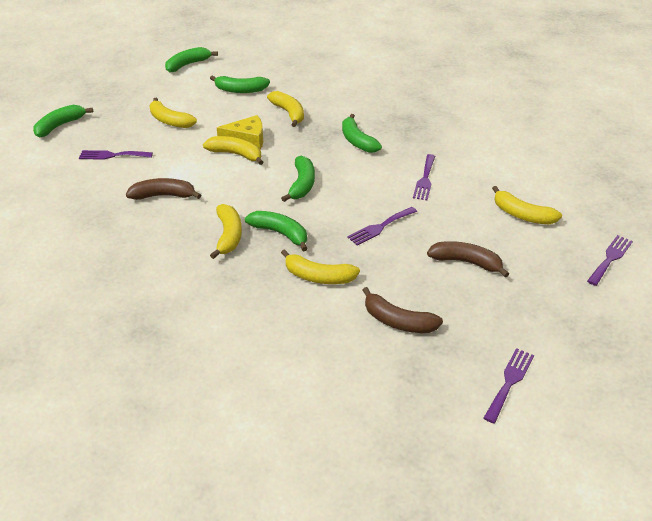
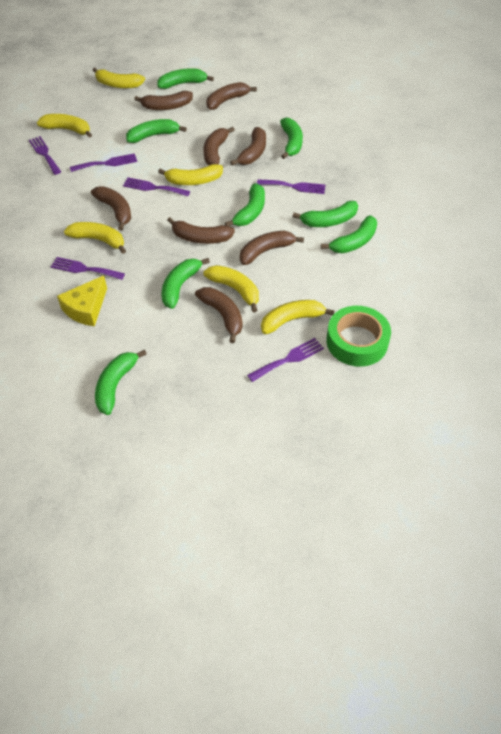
brown banana: 3 -> 8
green banana: 6 -> 8
green tape: 0 -> 1
purple fork: 5 -> 6

